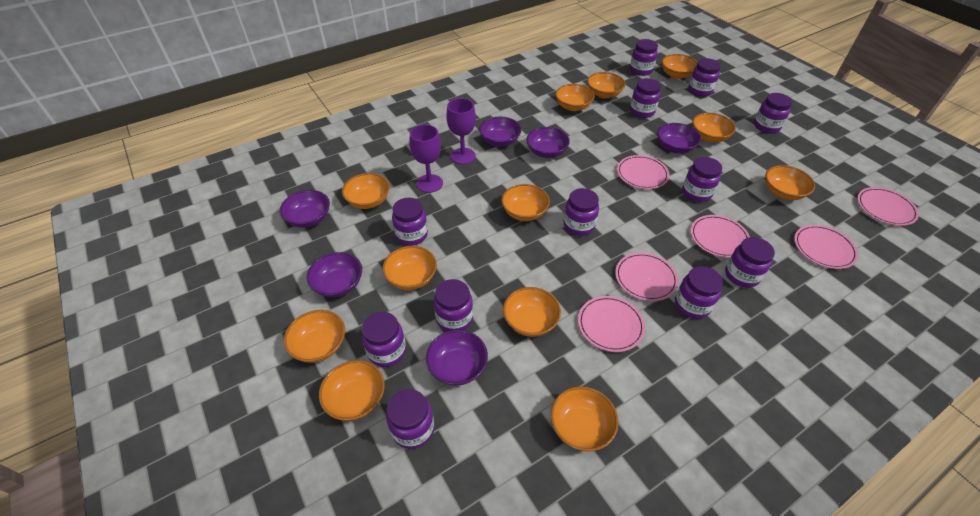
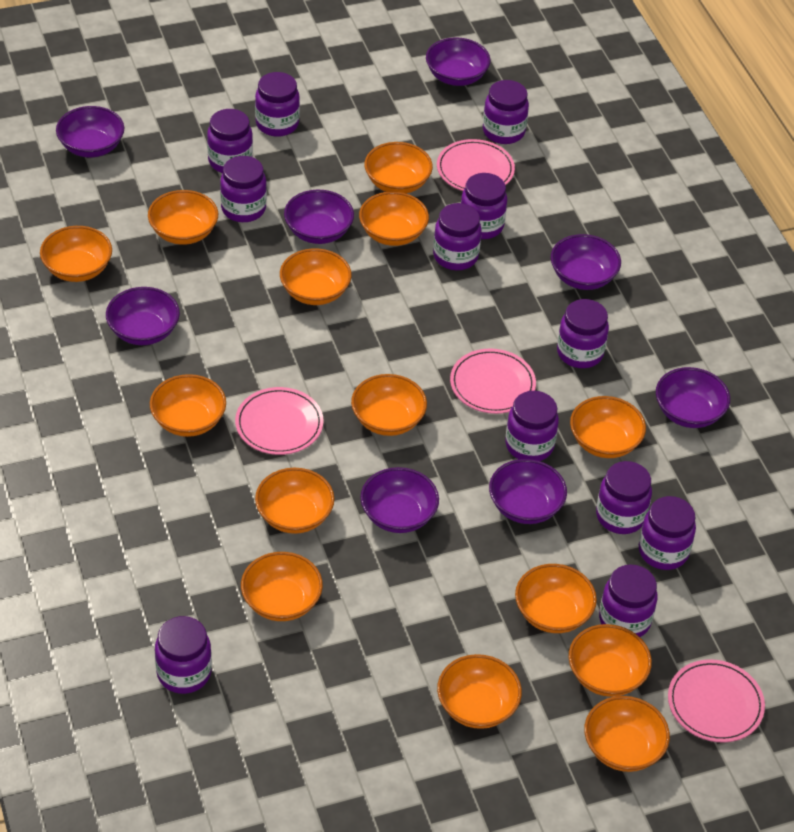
orange bowl: 12 -> 14
pink plate: 6 -> 4
purple bowl: 6 -> 8
purple goblet: 2 -> 0

